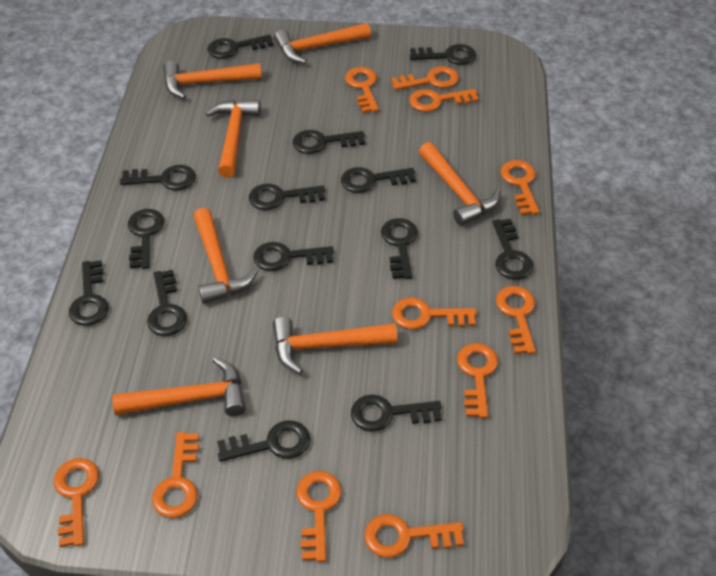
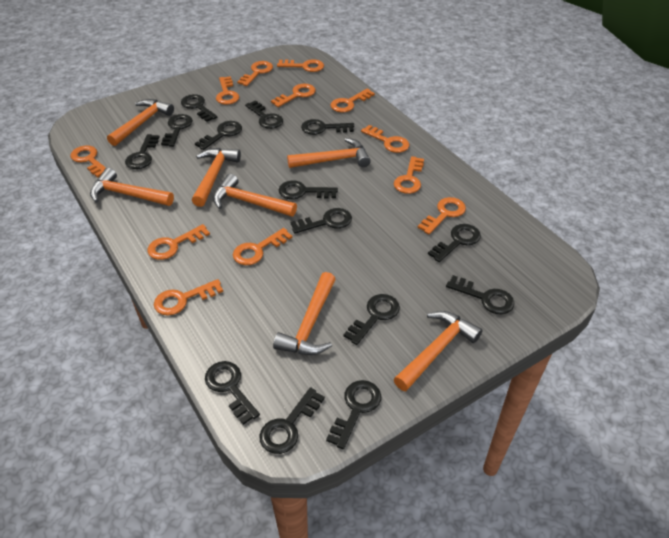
orange key: 11 -> 12

